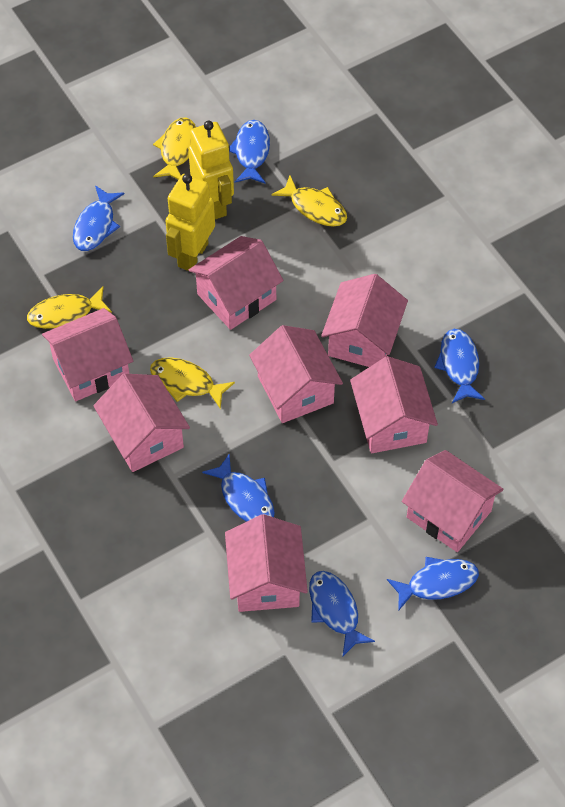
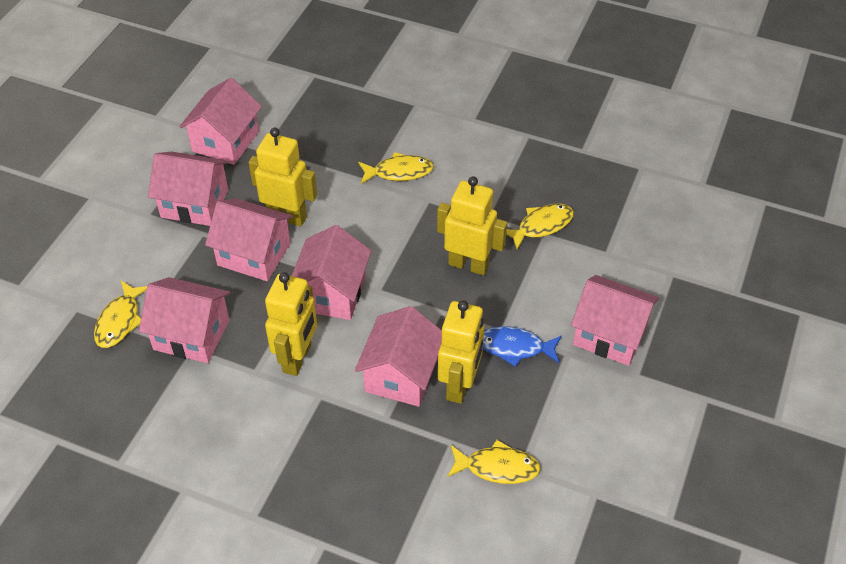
blue fish: 6 -> 1
pink house: 8 -> 7
yellow robot: 2 -> 4

